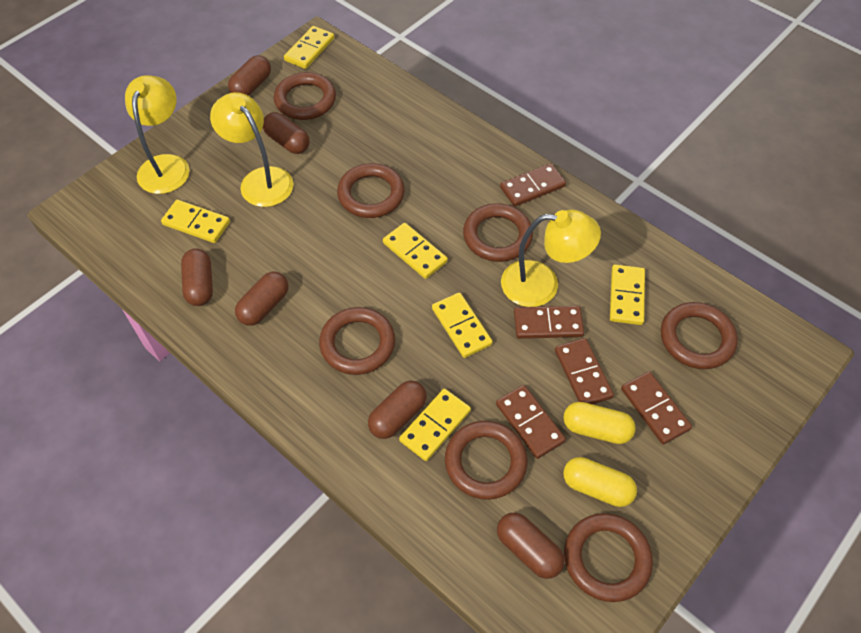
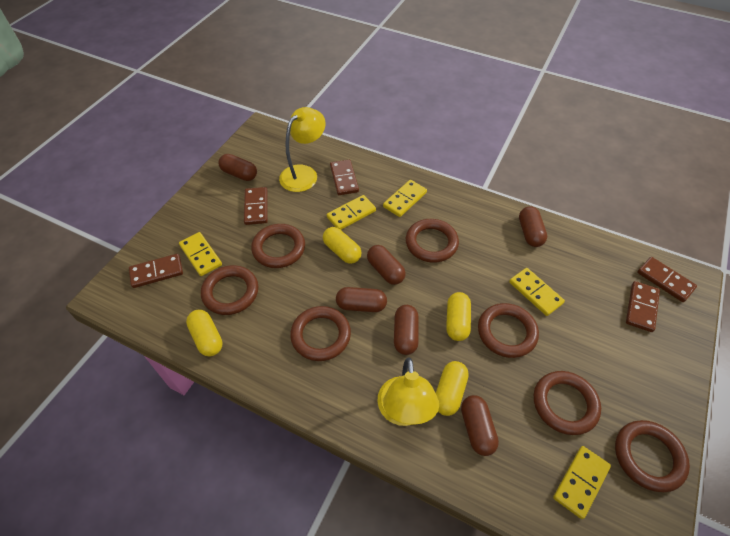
yellow capsule: 2 -> 4
yellow domino: 6 -> 5
yellow lamp: 3 -> 2

